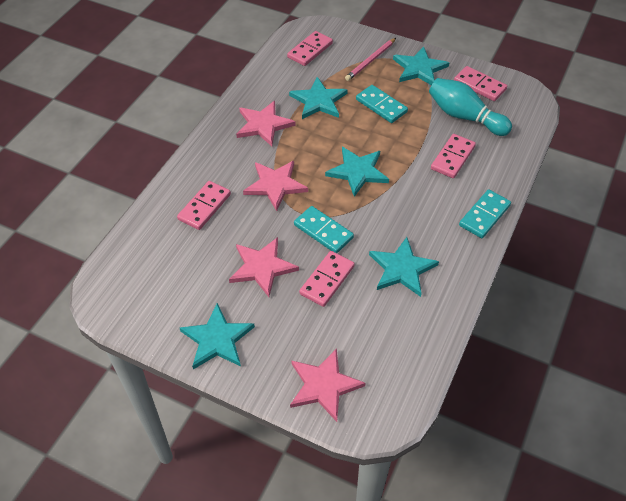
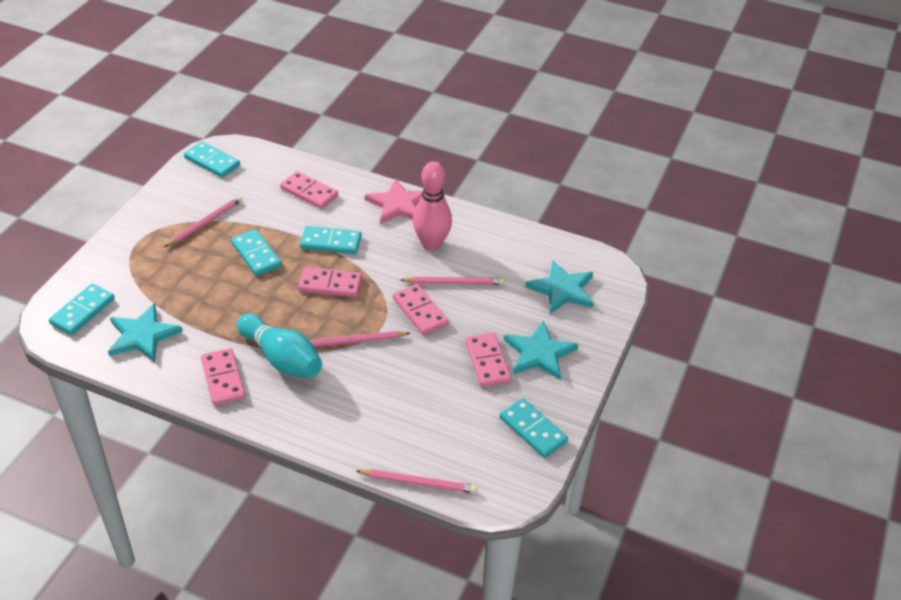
pink bowling pin: 0 -> 1
pink pencil: 1 -> 4
pink star: 4 -> 1
turquoise domino: 3 -> 5
turquoise star: 5 -> 3

